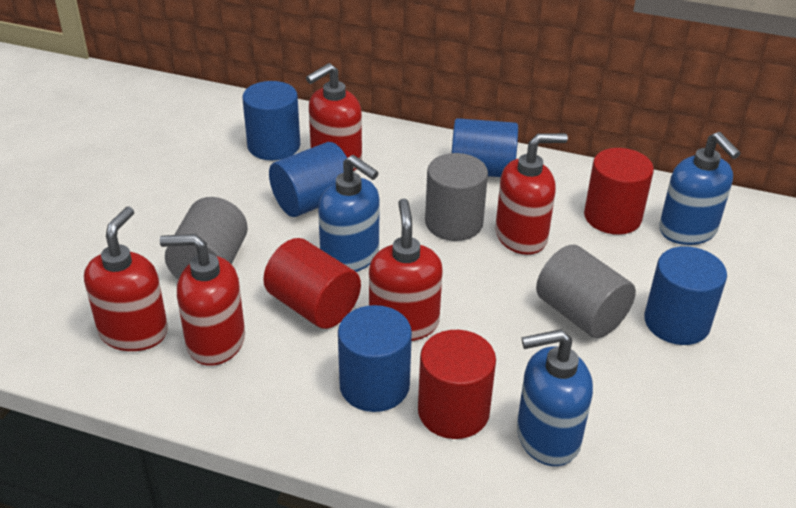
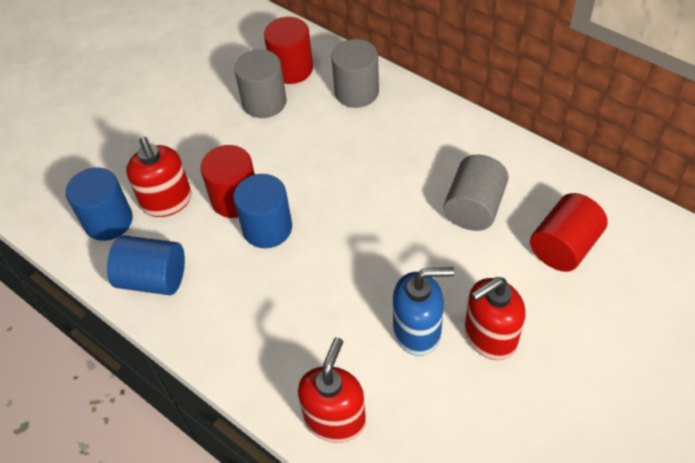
blue cylinder: 5 -> 3
blue soap dispenser: 3 -> 1
red soap dispenser: 5 -> 3

